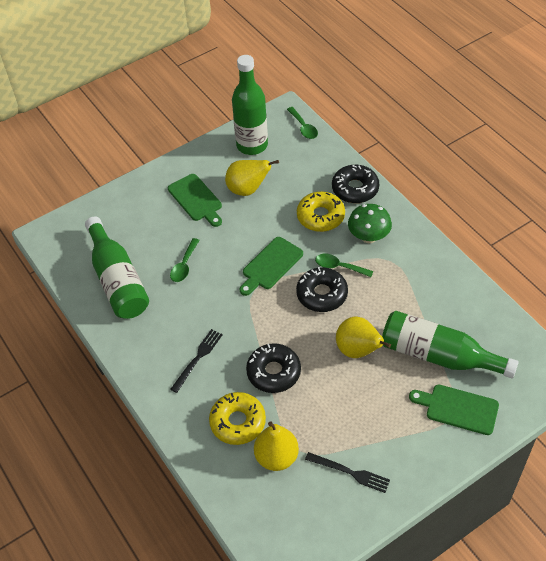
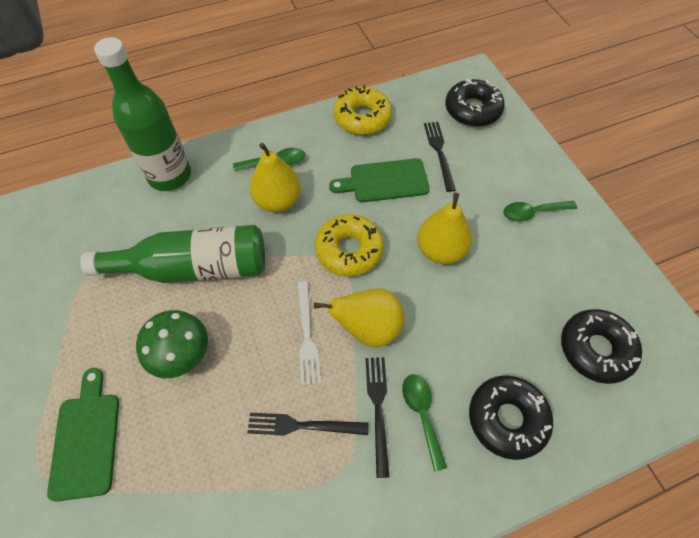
black fork: 2 -> 3
green bottle: 3 -> 2
green cutting board: 3 -> 2
white fork: 0 -> 1

